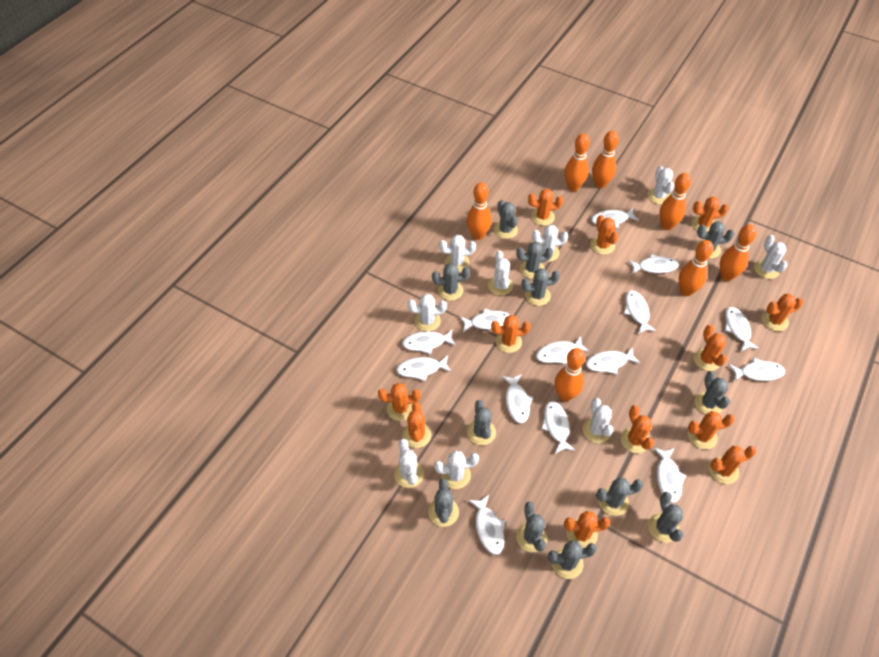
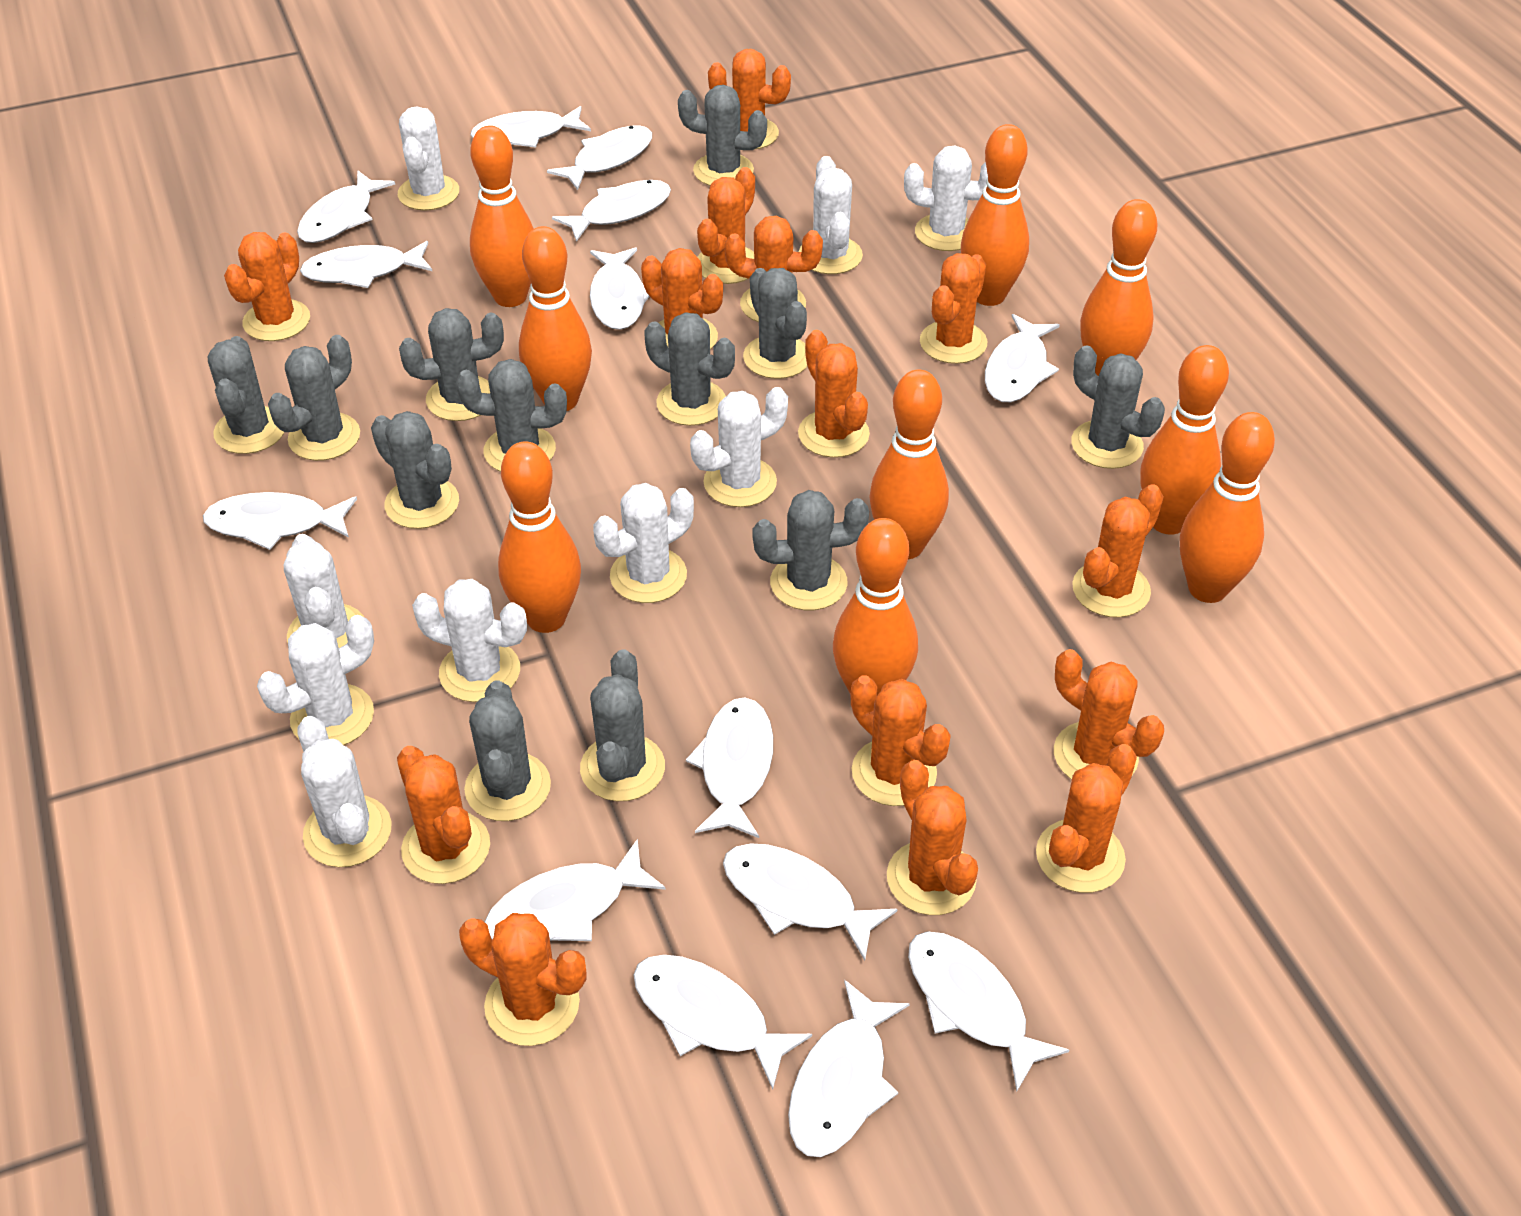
orange bowling pin: 7 -> 9
orange cactus: 12 -> 14

